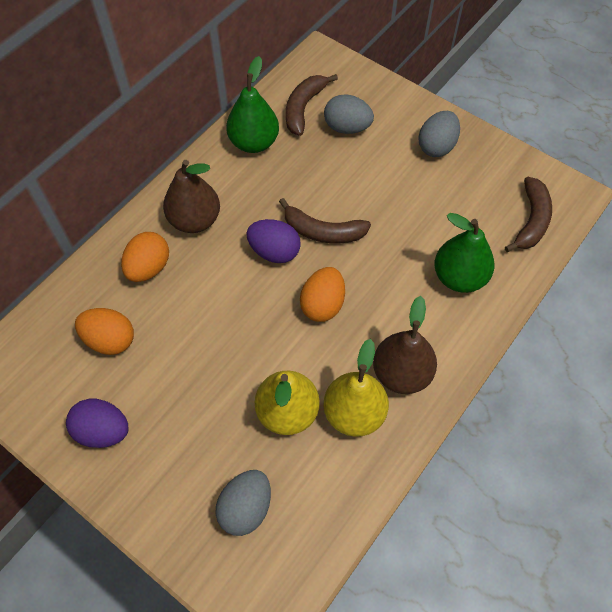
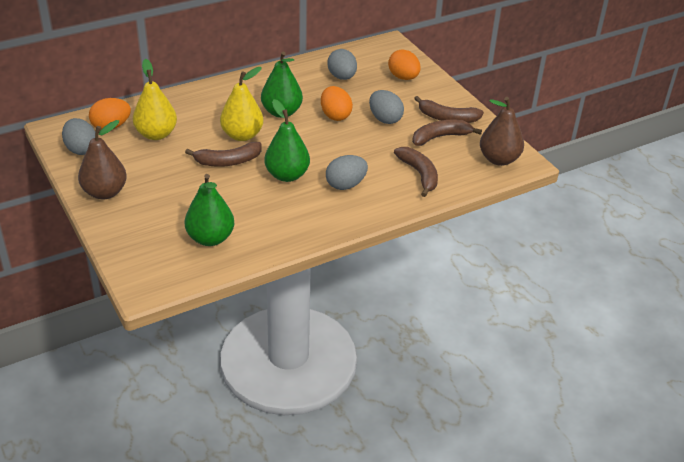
brown banana: 3 -> 4
green pear: 2 -> 3
grey egg: 3 -> 4
purple egg: 2 -> 0

